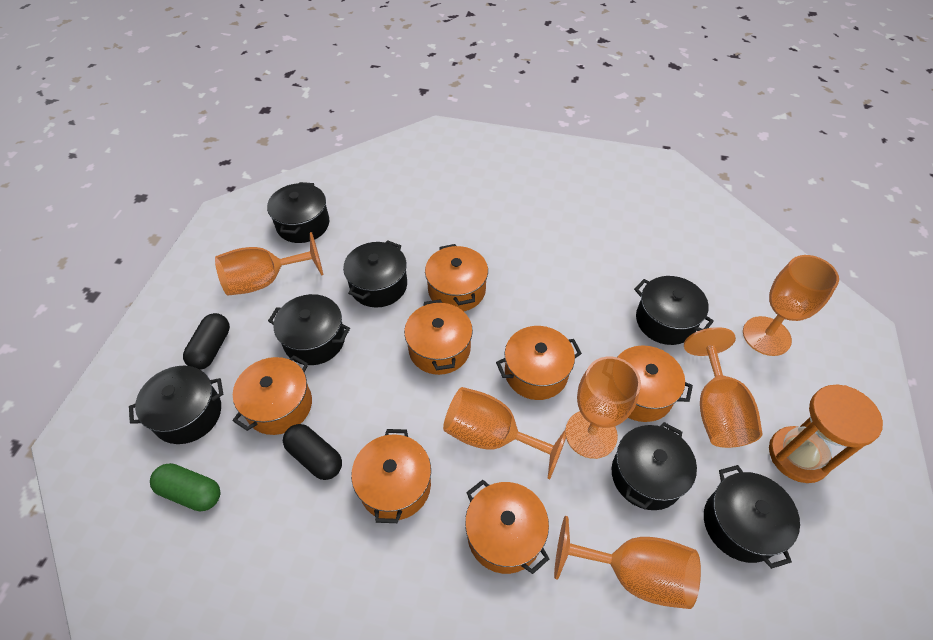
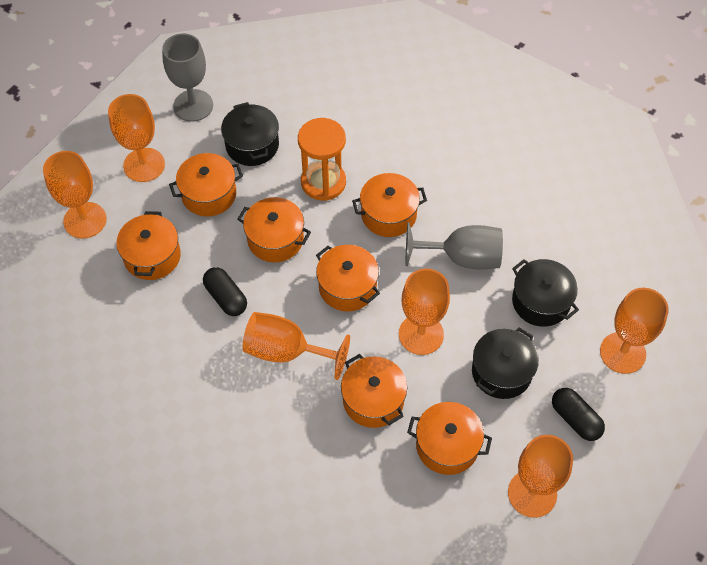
black pot: 7 -> 3
green capsule: 1 -> 0
grey goblet: 0 -> 2

